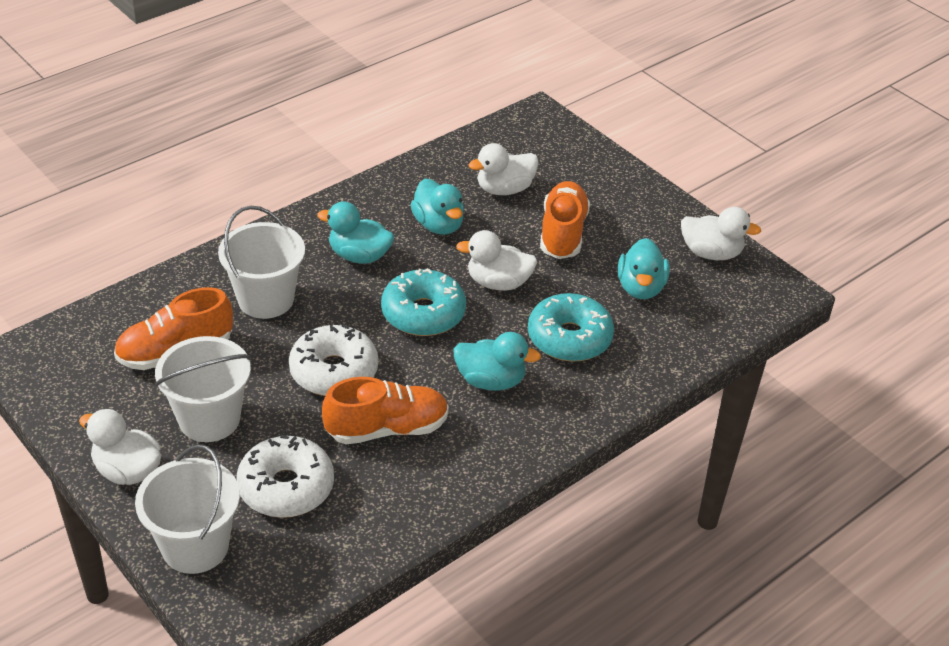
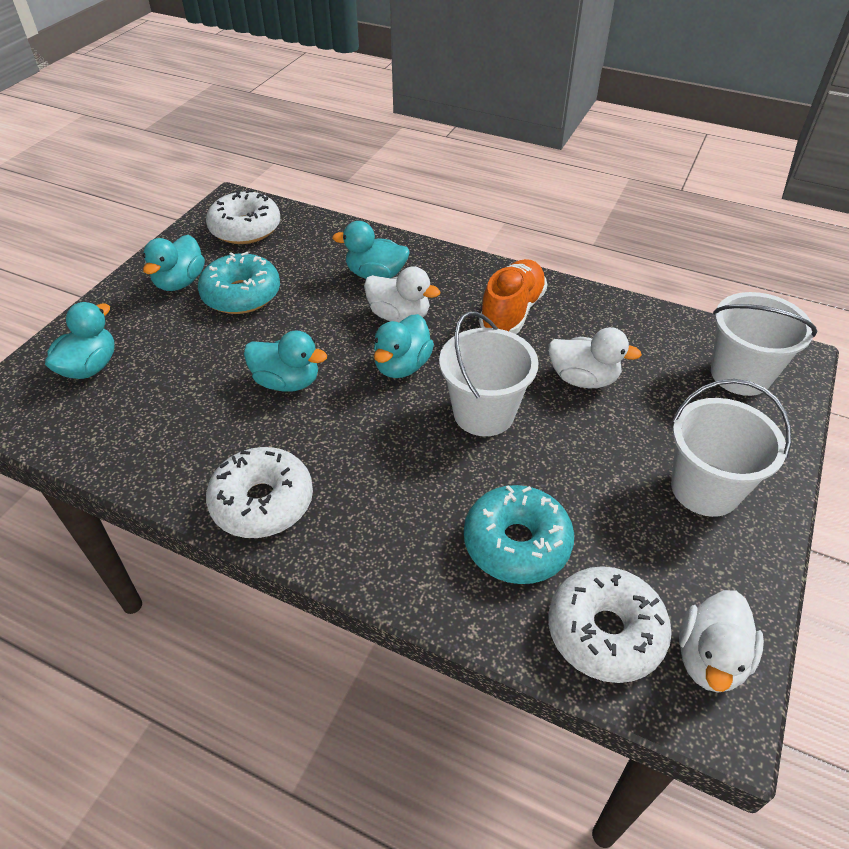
orange shoe: 3 -> 1
turquoise duck: 4 -> 5
white donut: 2 -> 3
white duck: 4 -> 3

